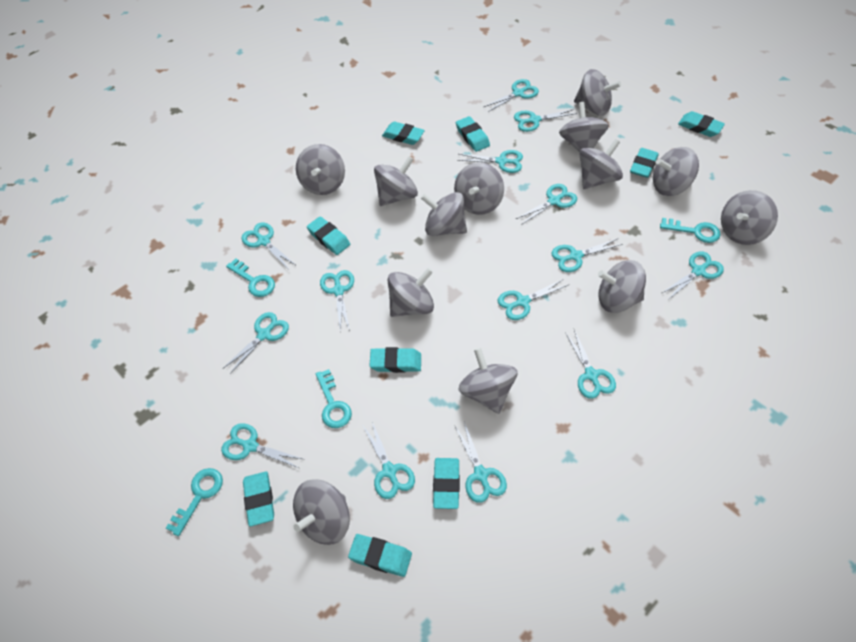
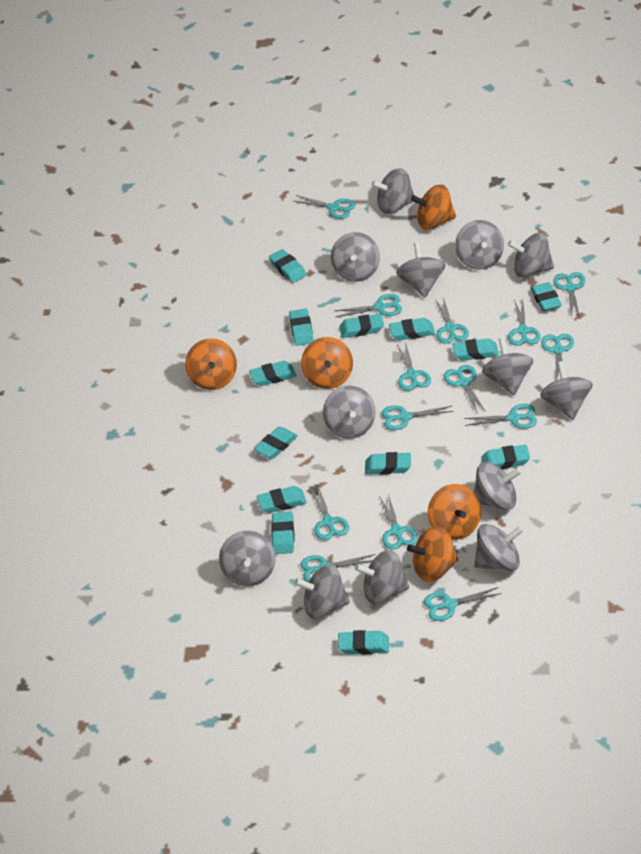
orange spinning top: 0 -> 5
turquoise eraser: 9 -> 13
turquoise key: 4 -> 0

